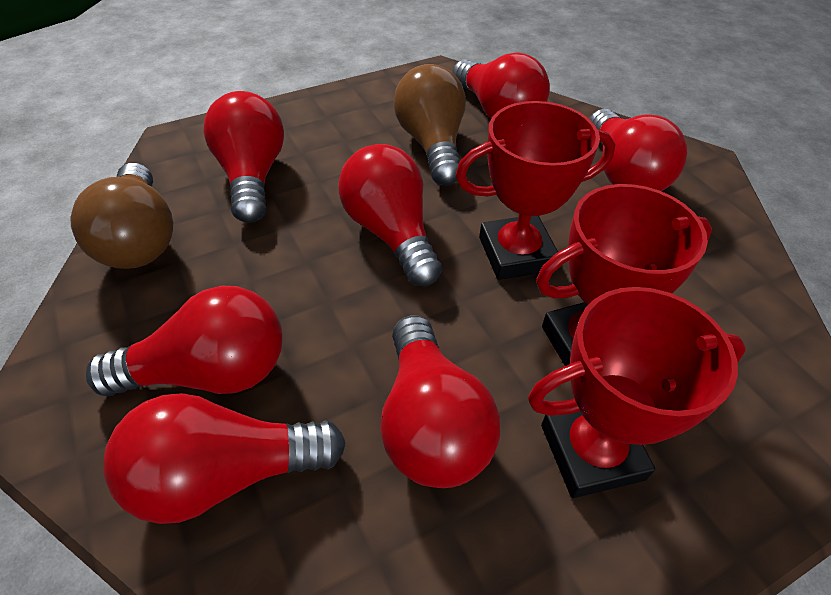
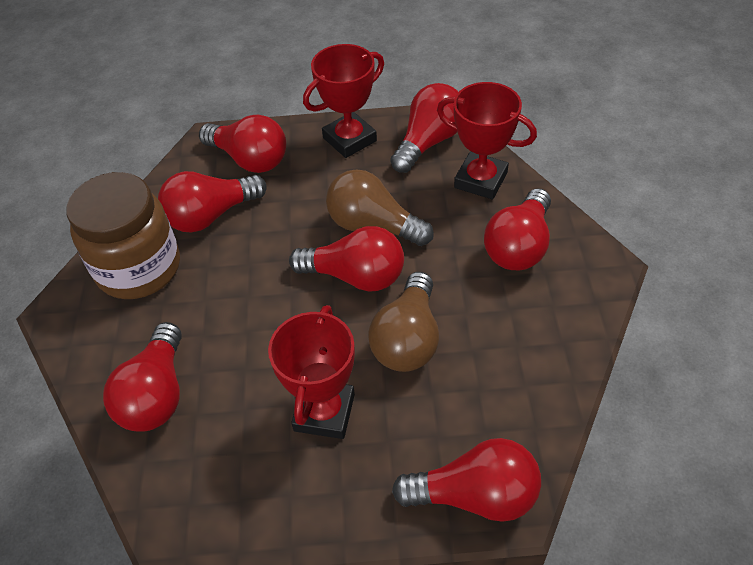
brown jar: 0 -> 1

